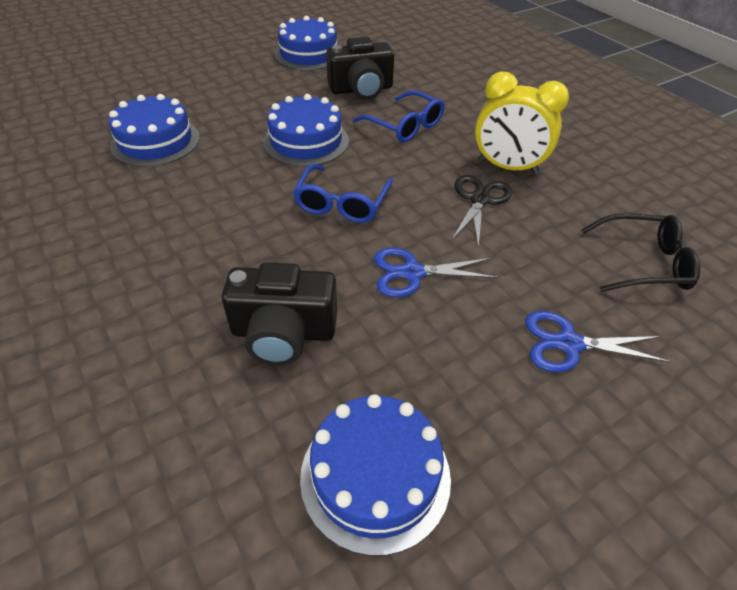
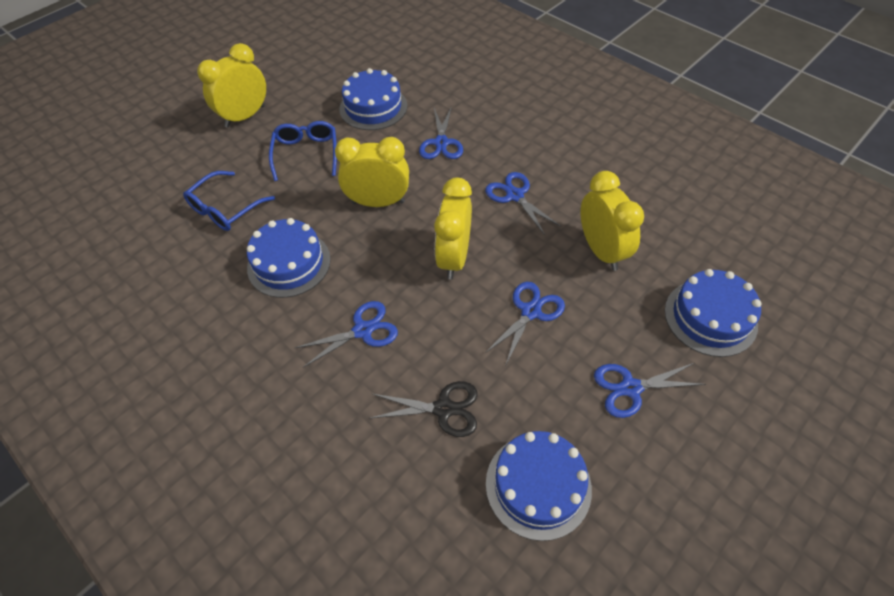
black camera: 2 -> 0
black glasses: 1 -> 0
blue scissors: 2 -> 5
yellow clock: 1 -> 4

